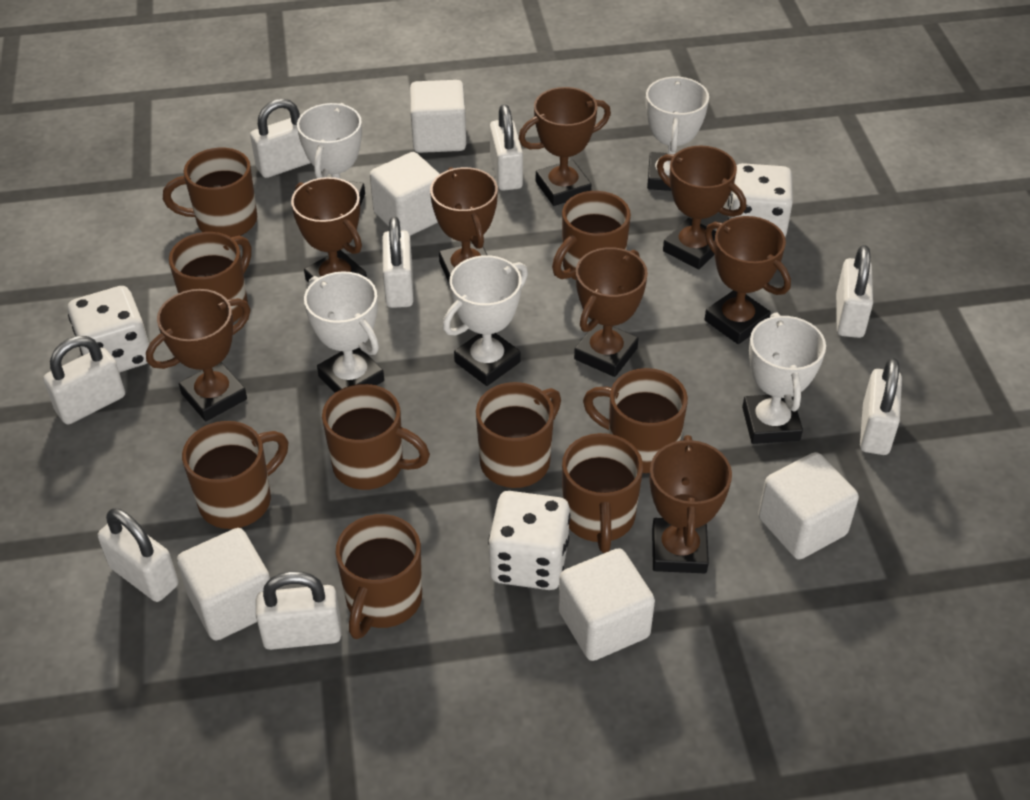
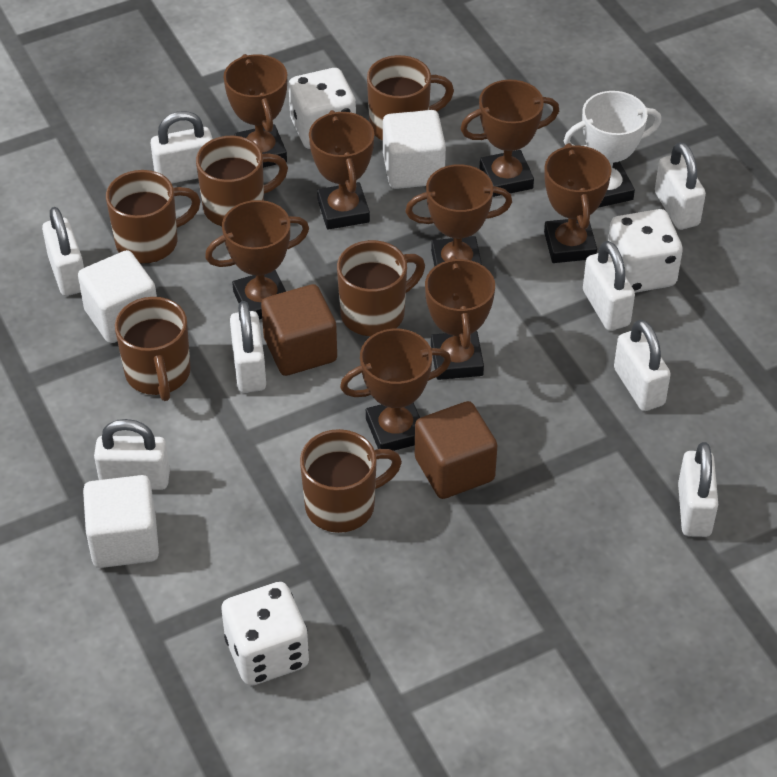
brown cube: 0 -> 2
brown mug: 9 -> 6
white cube: 5 -> 3
white trophy: 5 -> 1

